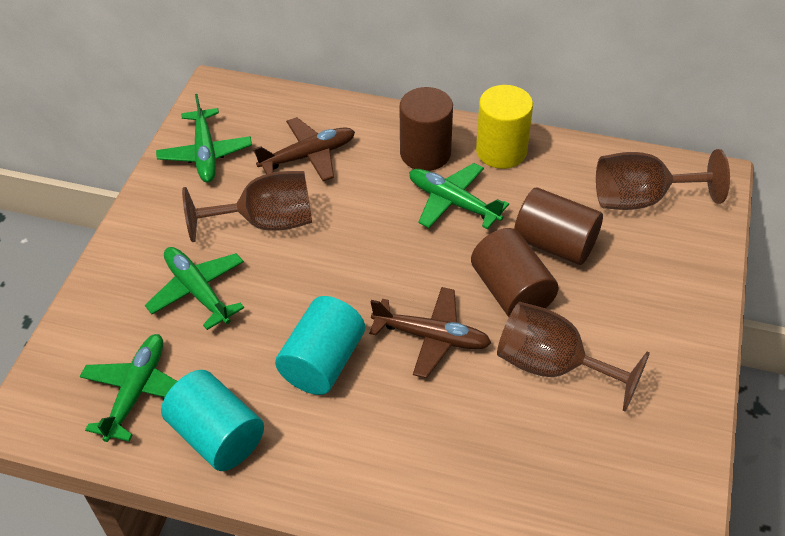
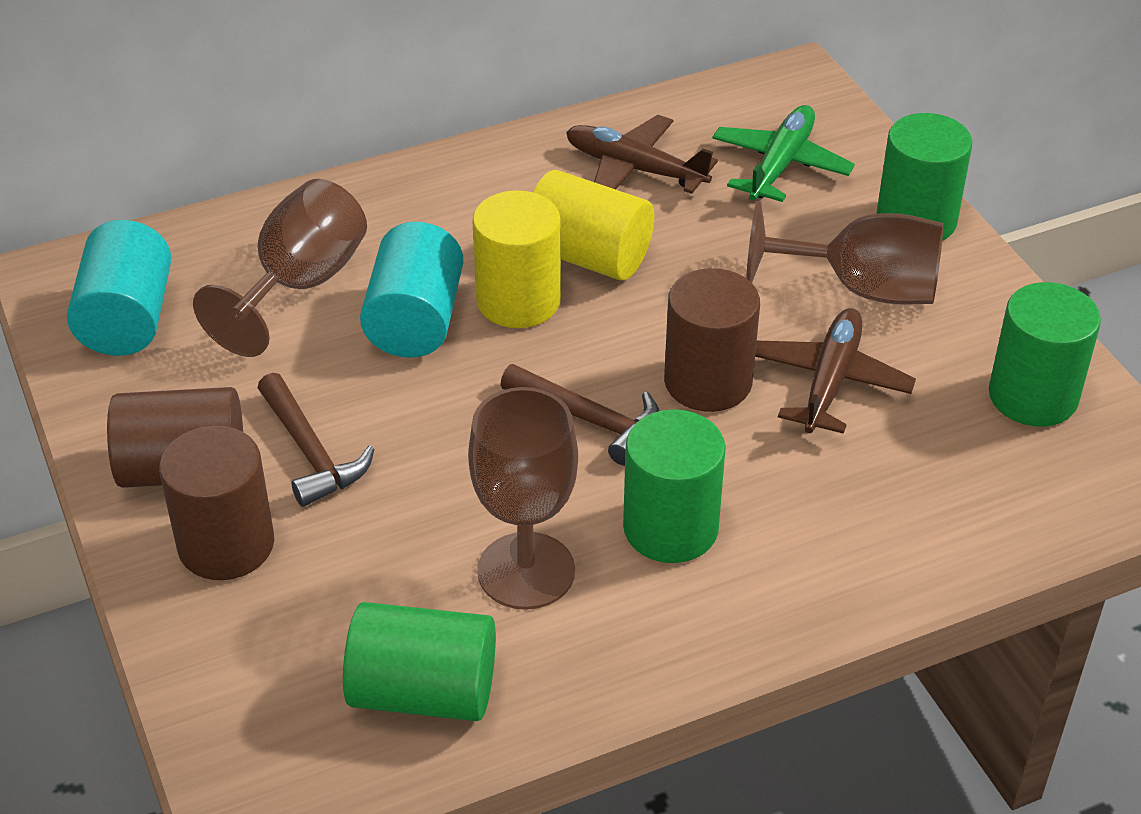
brown hammer: 0 -> 2
green cylinder: 0 -> 4
green plane: 4 -> 1
yellow cylinder: 1 -> 2

